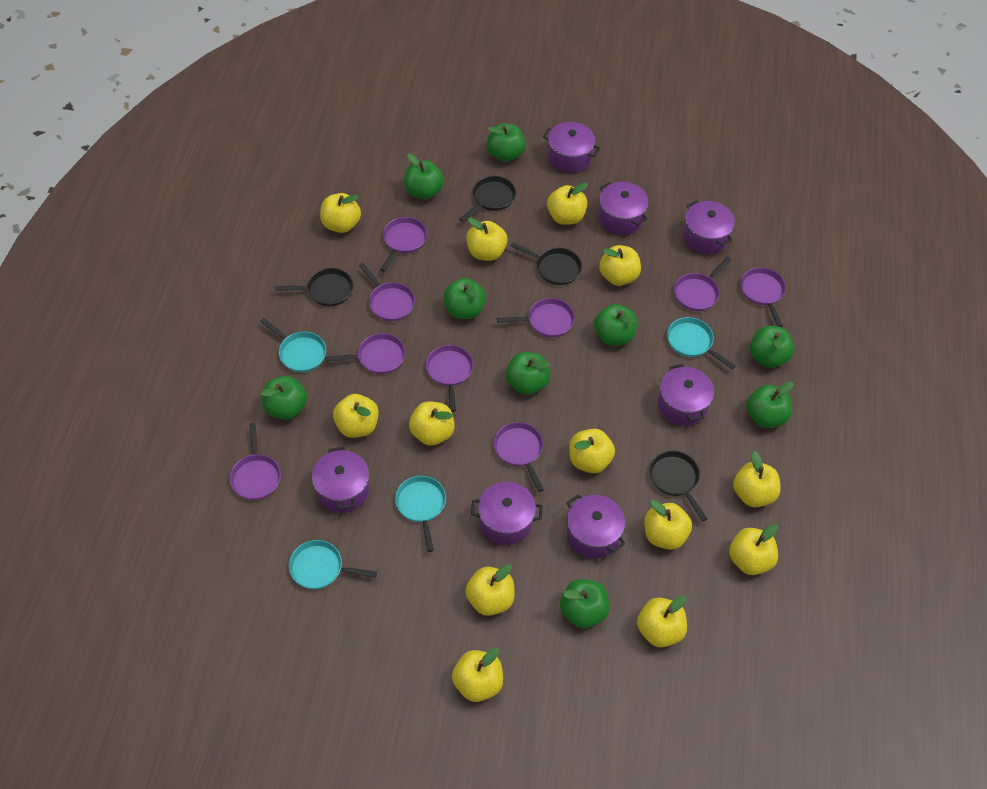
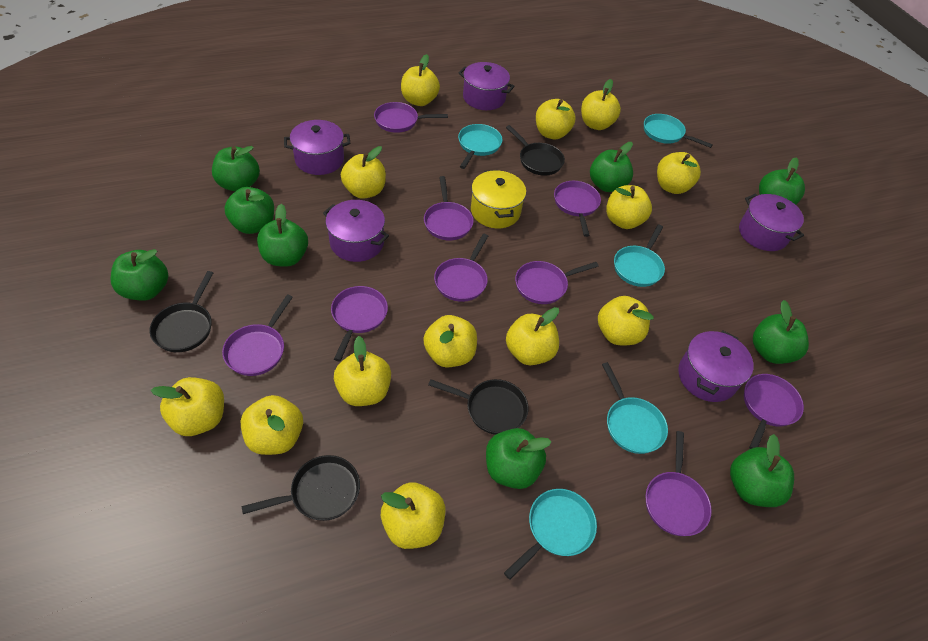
purple pot: 7 -> 5
turquoise pan: 4 -> 5
yellow pot: 0 -> 1

